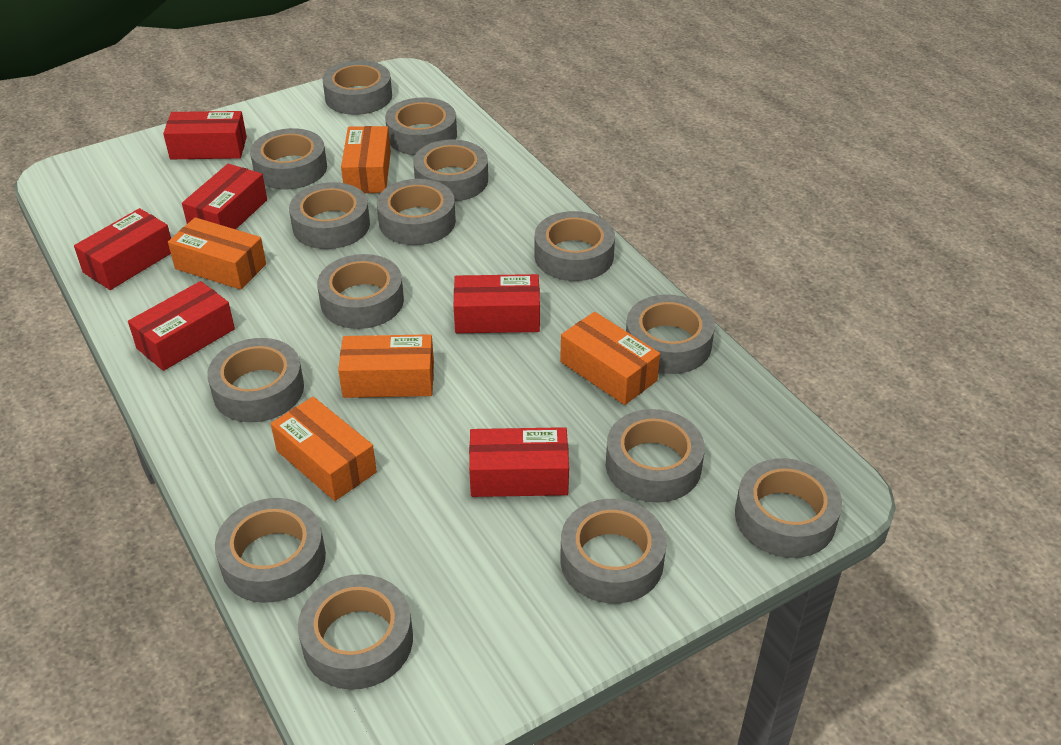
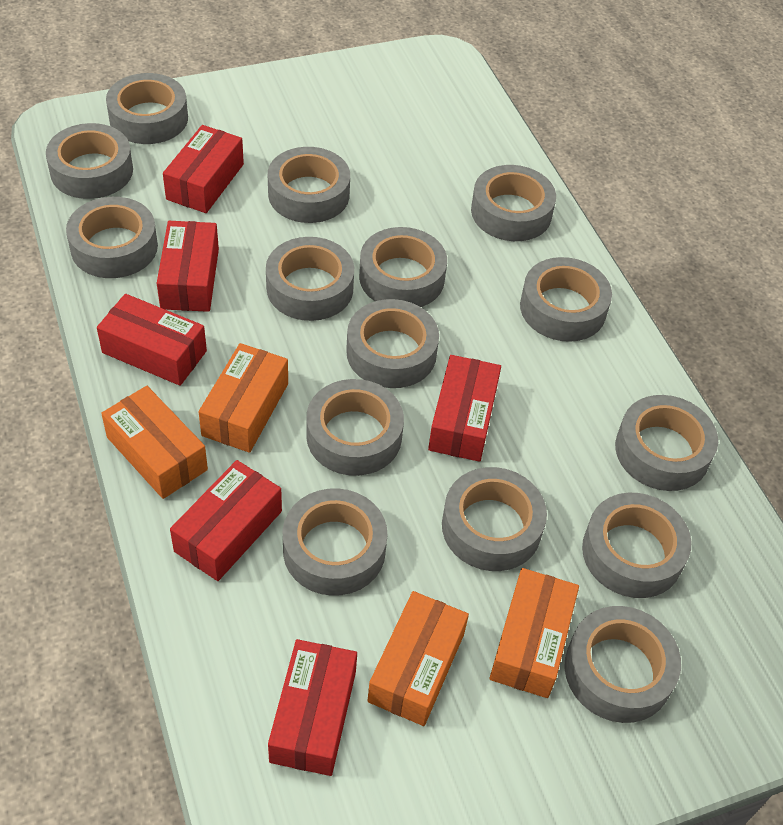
orange box: 5 -> 4

